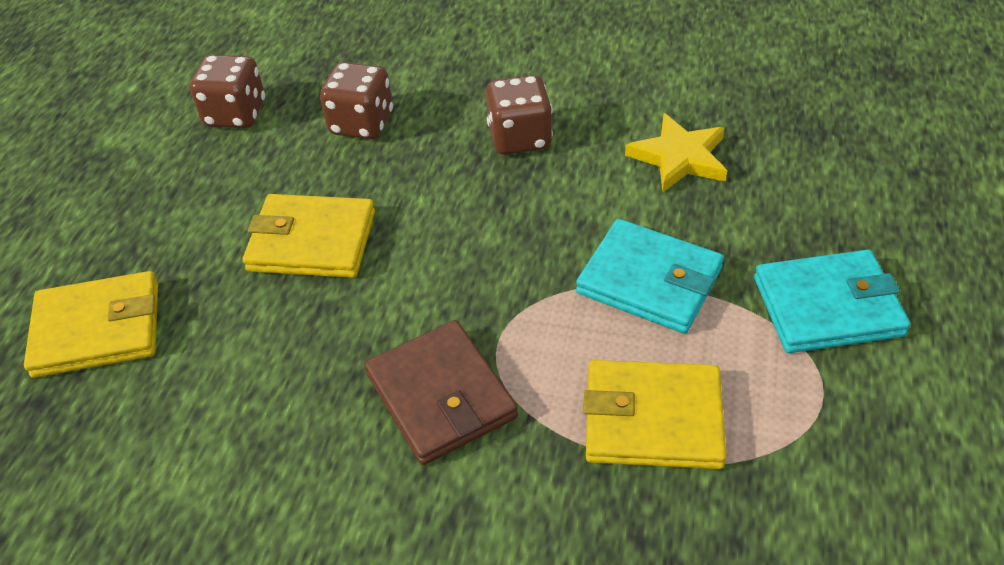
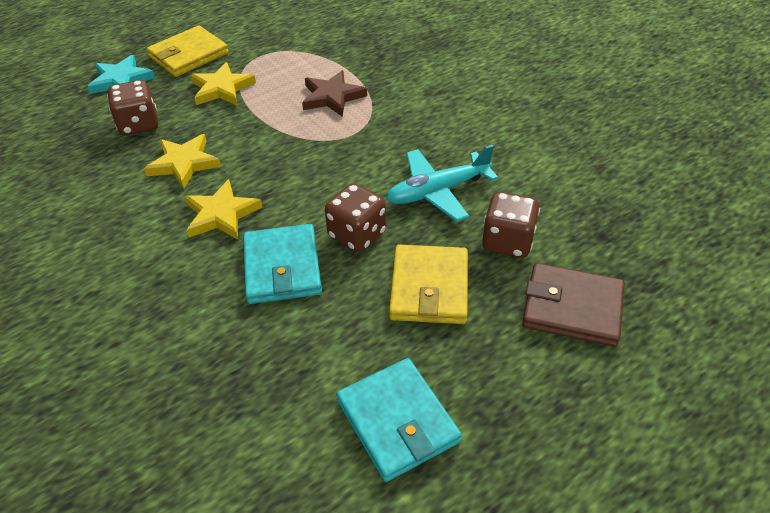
brown star: 0 -> 1
turquoise plane: 0 -> 1
turquoise star: 0 -> 1
yellow star: 1 -> 3
yellow wallet: 3 -> 2

